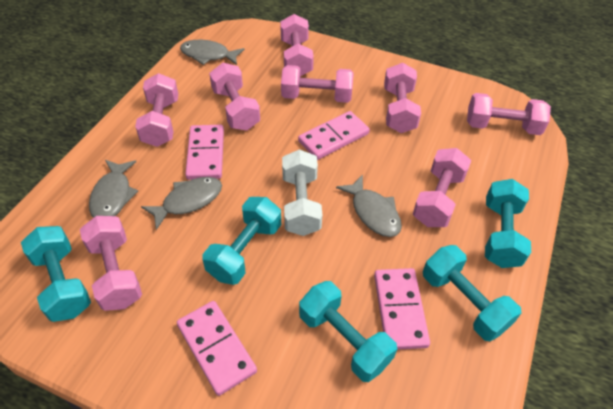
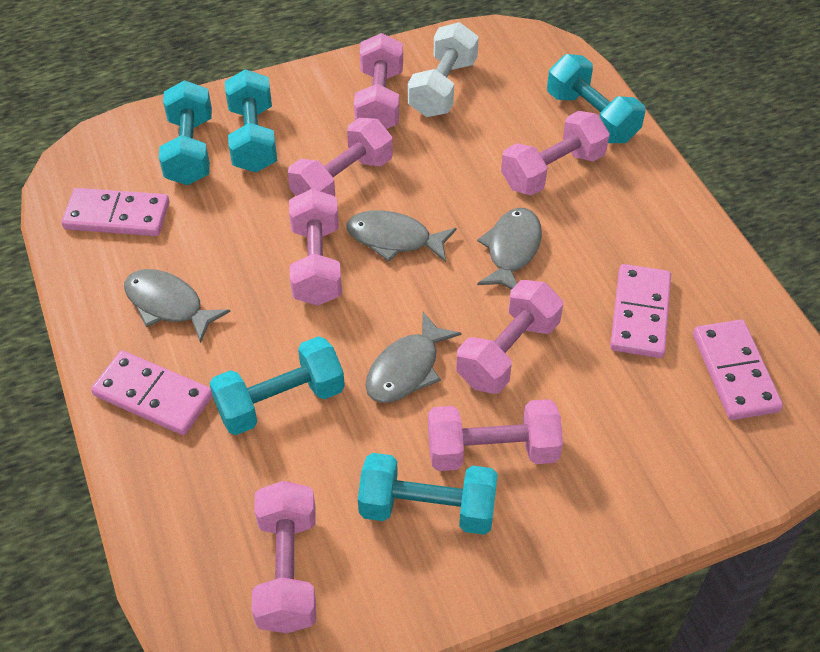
pink dumbbell: 8 -> 7

